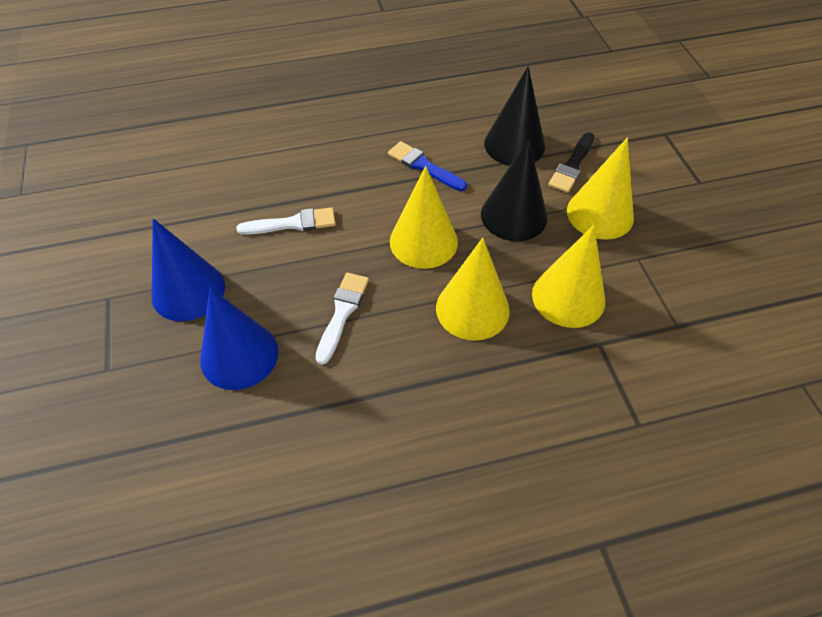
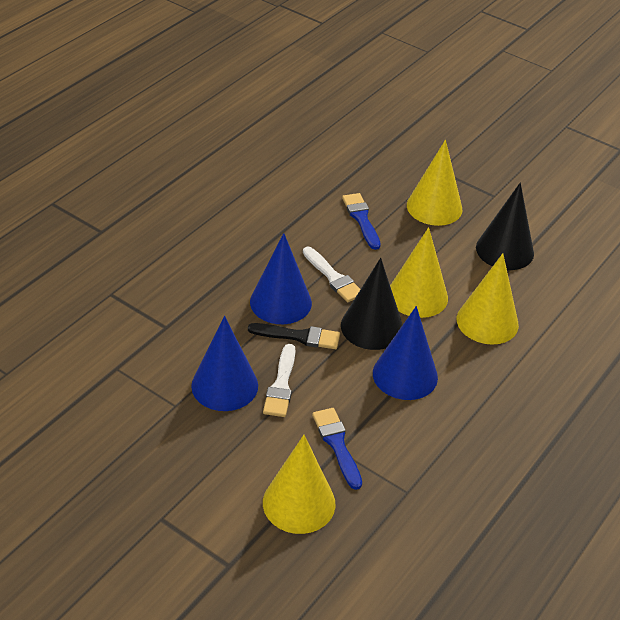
blue brush: 1 -> 2
blue cone: 2 -> 3

